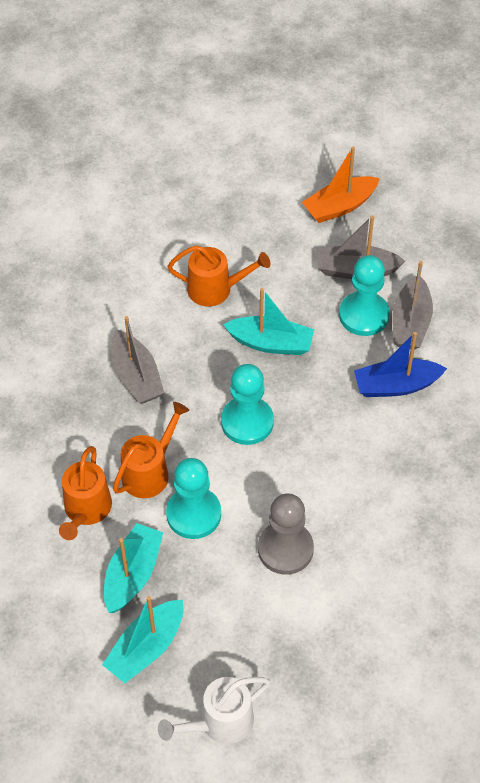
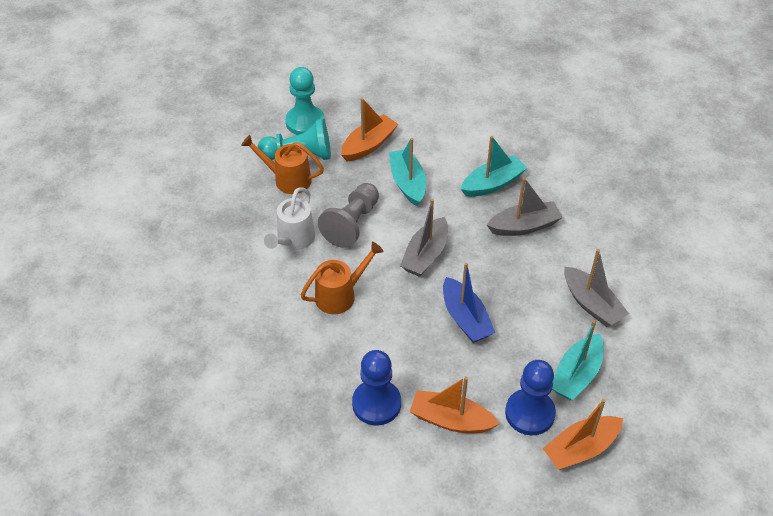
blue pawn: 0 -> 2
orange boat: 1 -> 3
orange watering can: 3 -> 2
turquoise pawn: 3 -> 2

